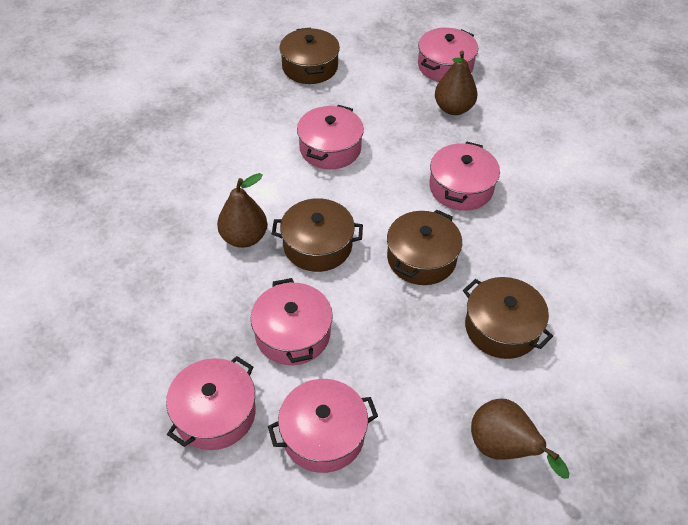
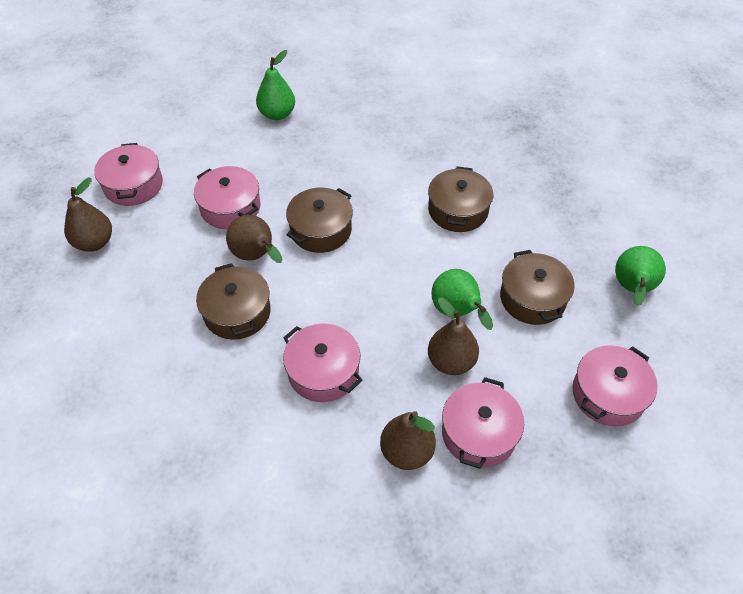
brown pear: 3 -> 4
green pear: 0 -> 3
pink pot: 6 -> 5

